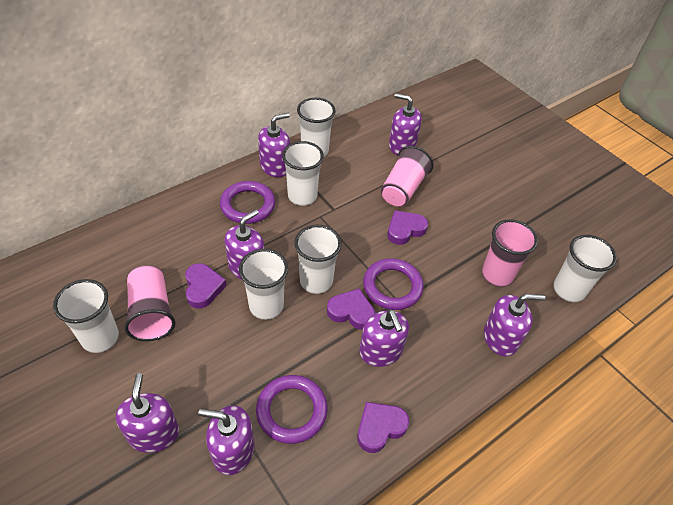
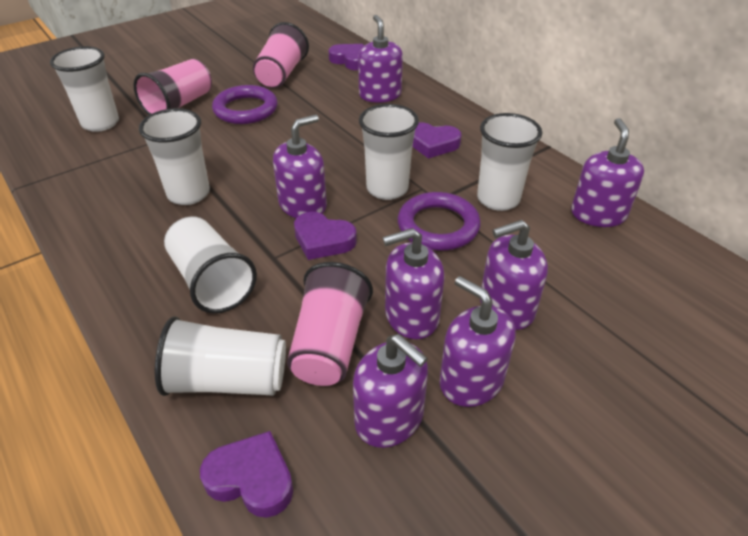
purple ring: 3 -> 2

